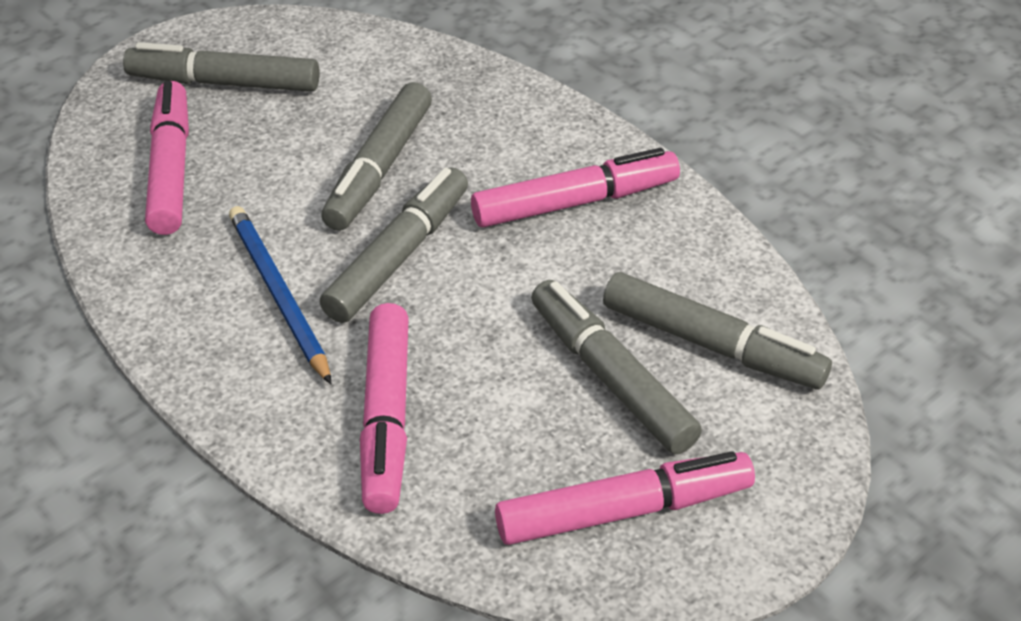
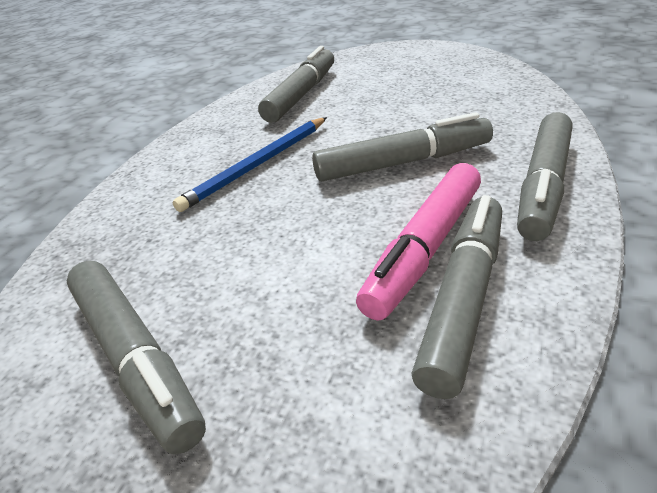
pink marker: 4 -> 1

